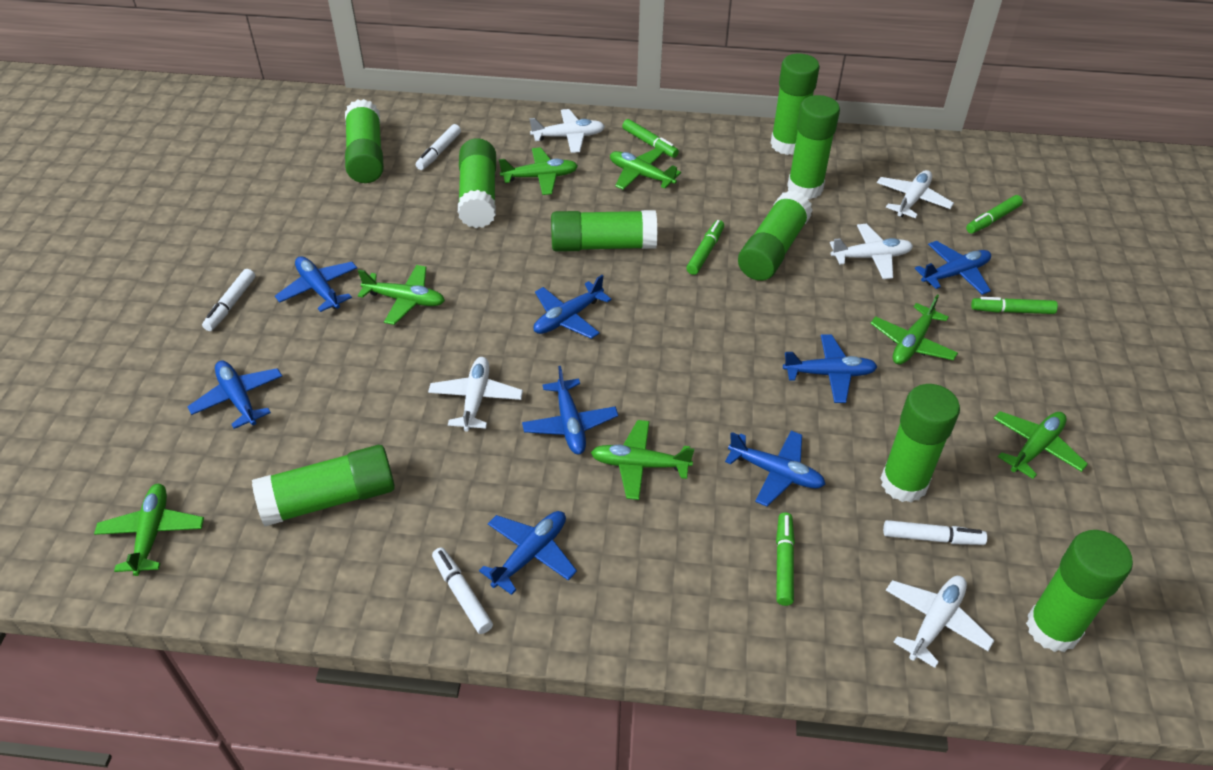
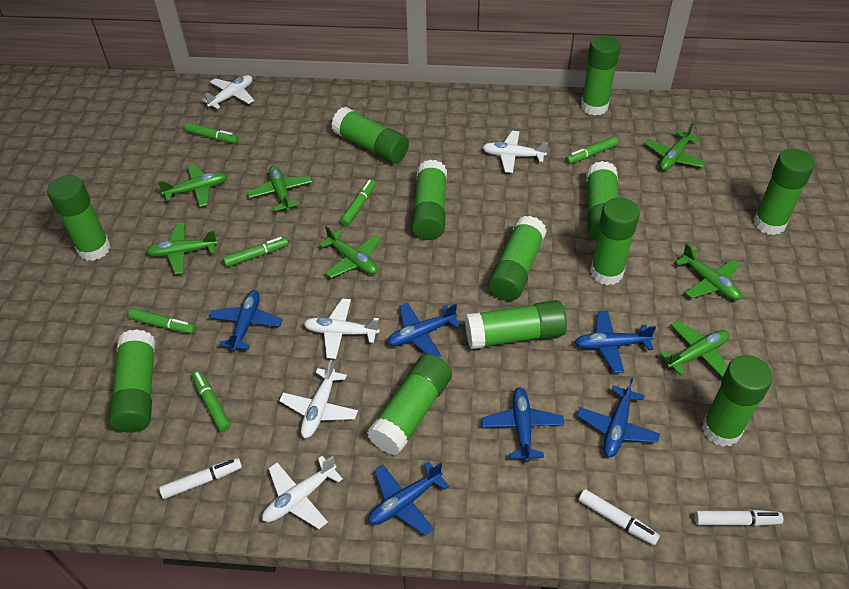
blue plane: 8 -> 6
green glue stick: 9 -> 12
green marker: 5 -> 6
white marker: 4 -> 3

